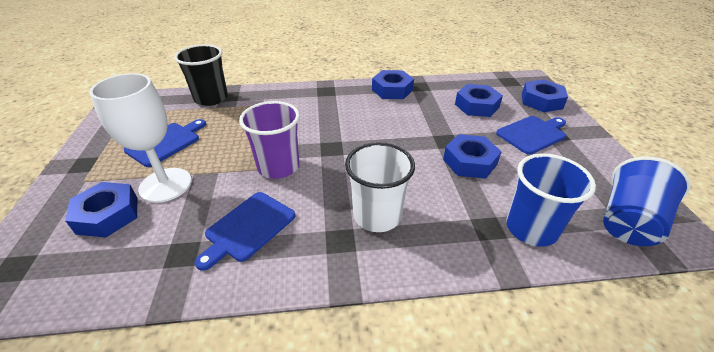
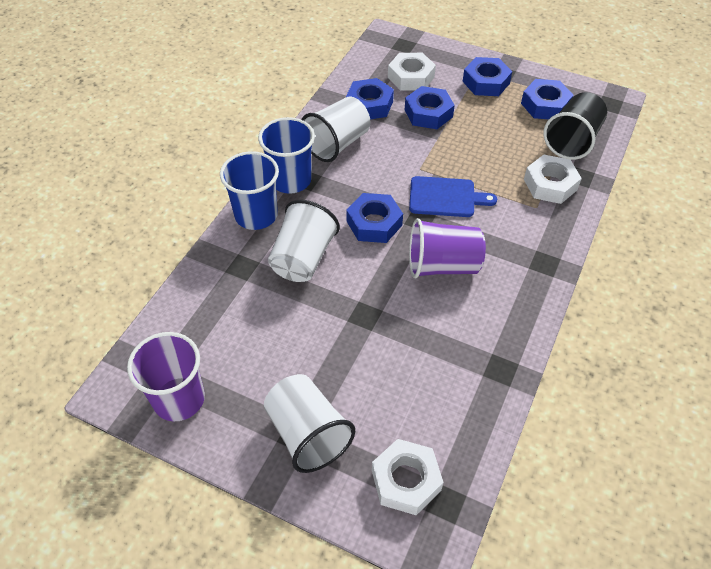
blue cutting board: 3 -> 1
purple cup: 1 -> 2
white cup: 1 -> 3
white goblet: 1 -> 0
white nut: 0 -> 3

